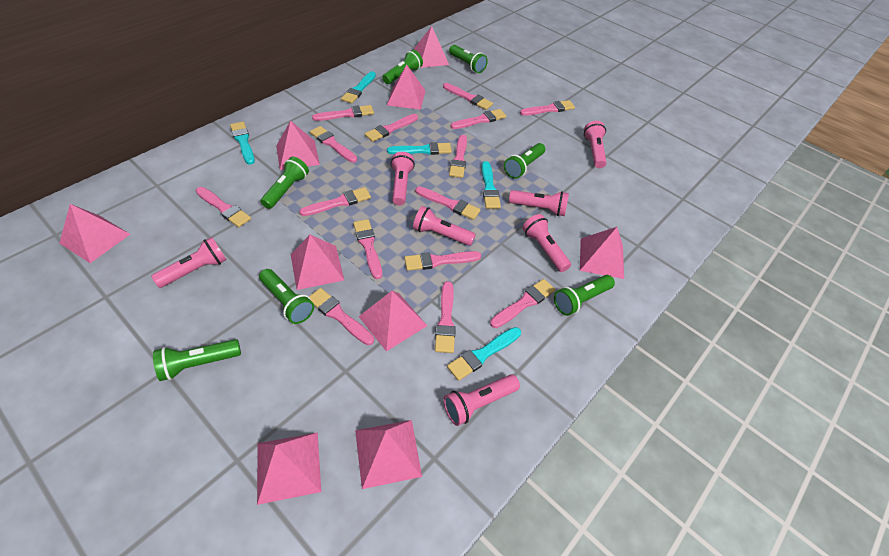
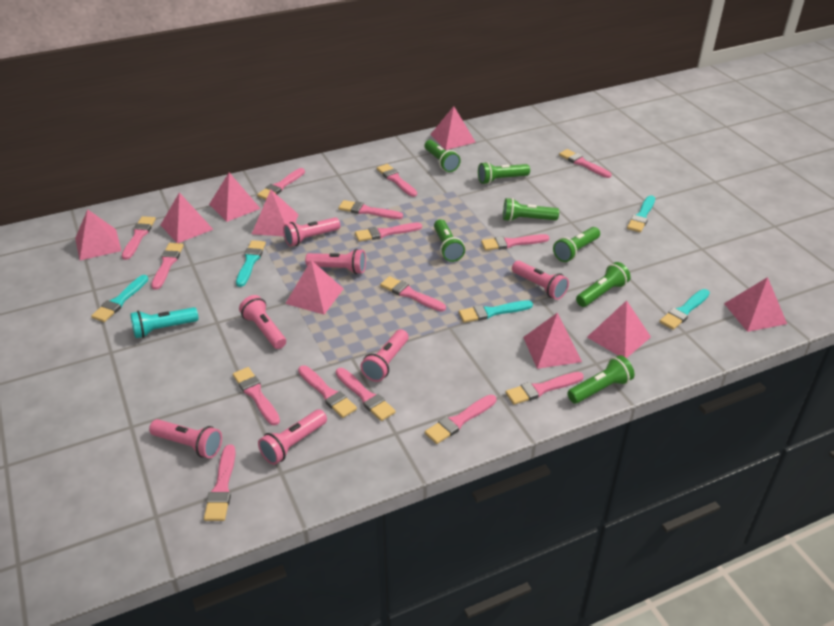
turquoise flashlight: 0 -> 1

